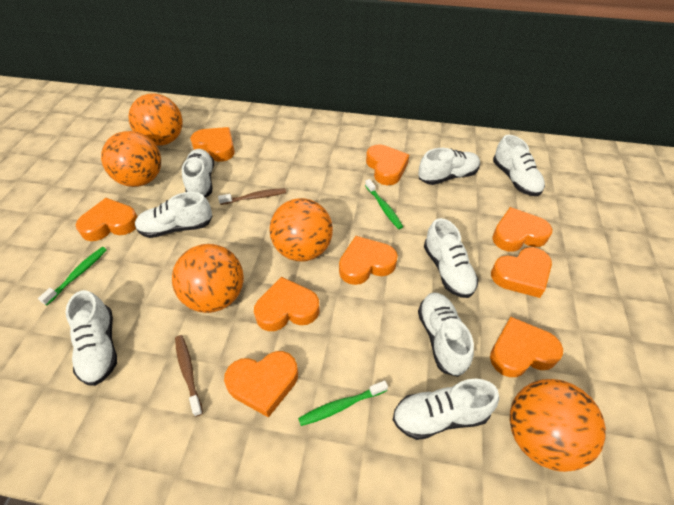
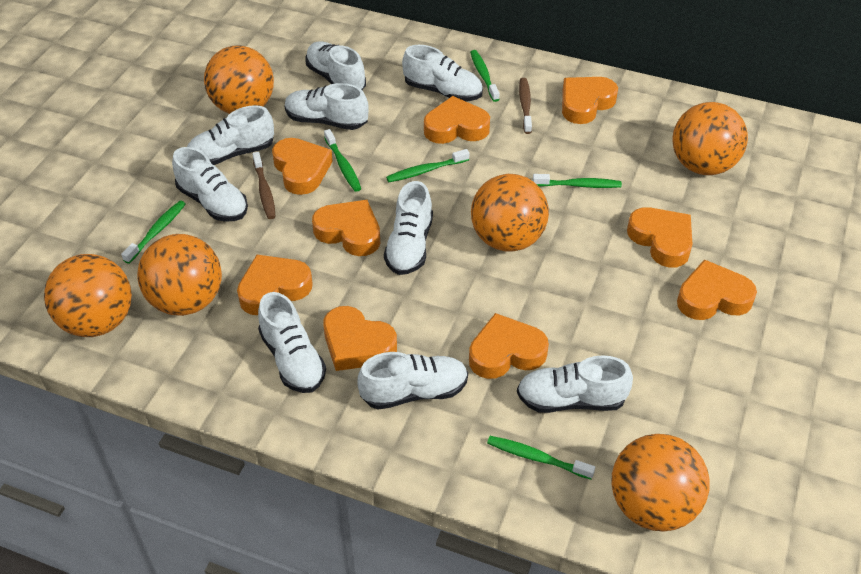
green toothbrush: 3 -> 6
orange ball: 5 -> 6
white shoe: 8 -> 9

